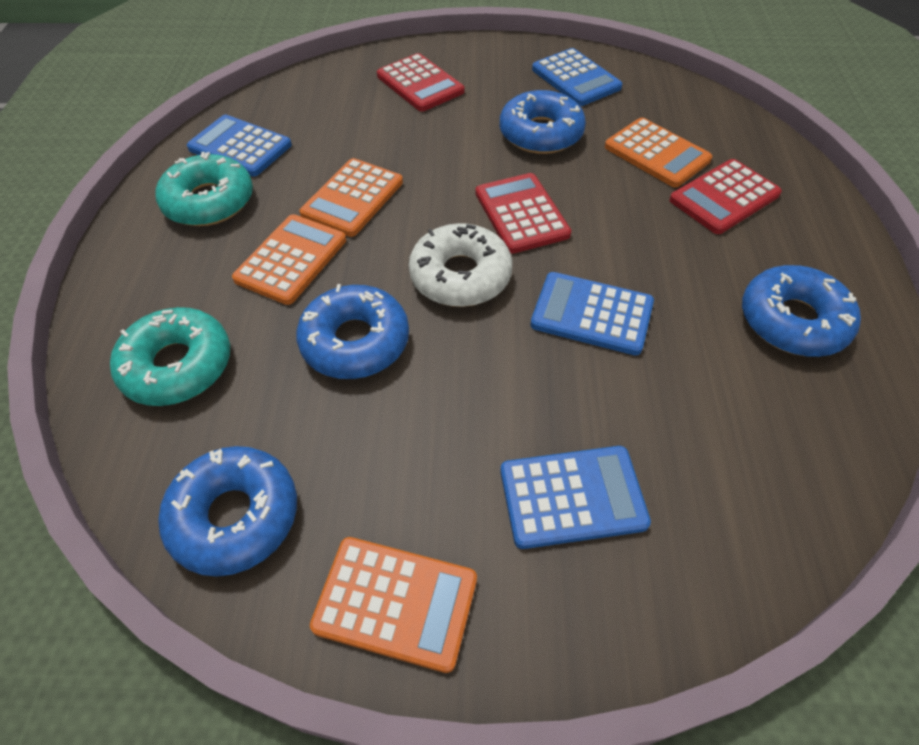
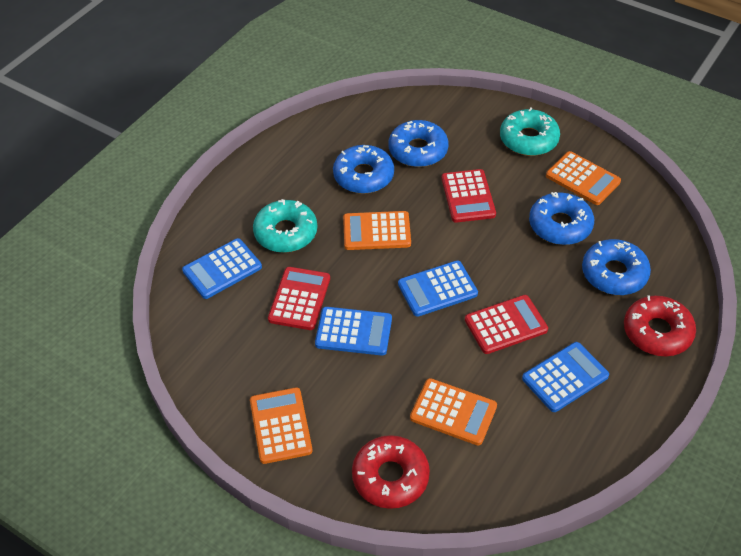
red donut: 0 -> 2
white donut: 1 -> 0

